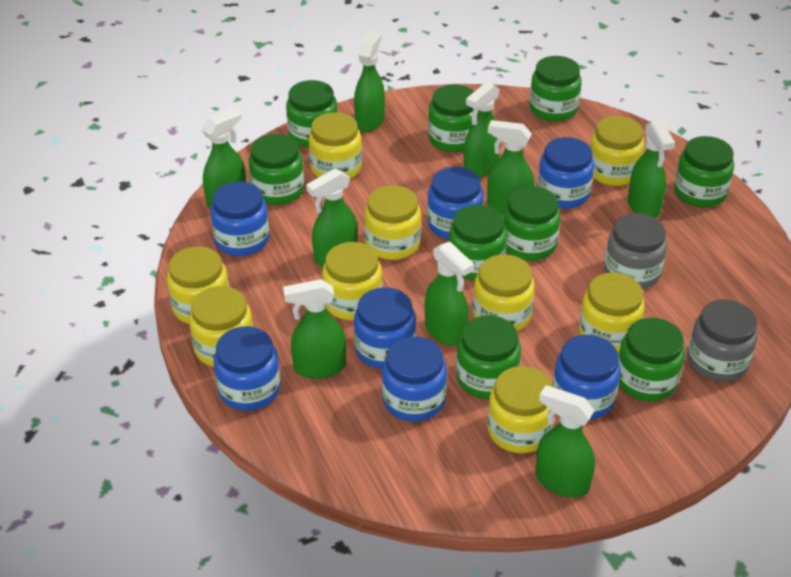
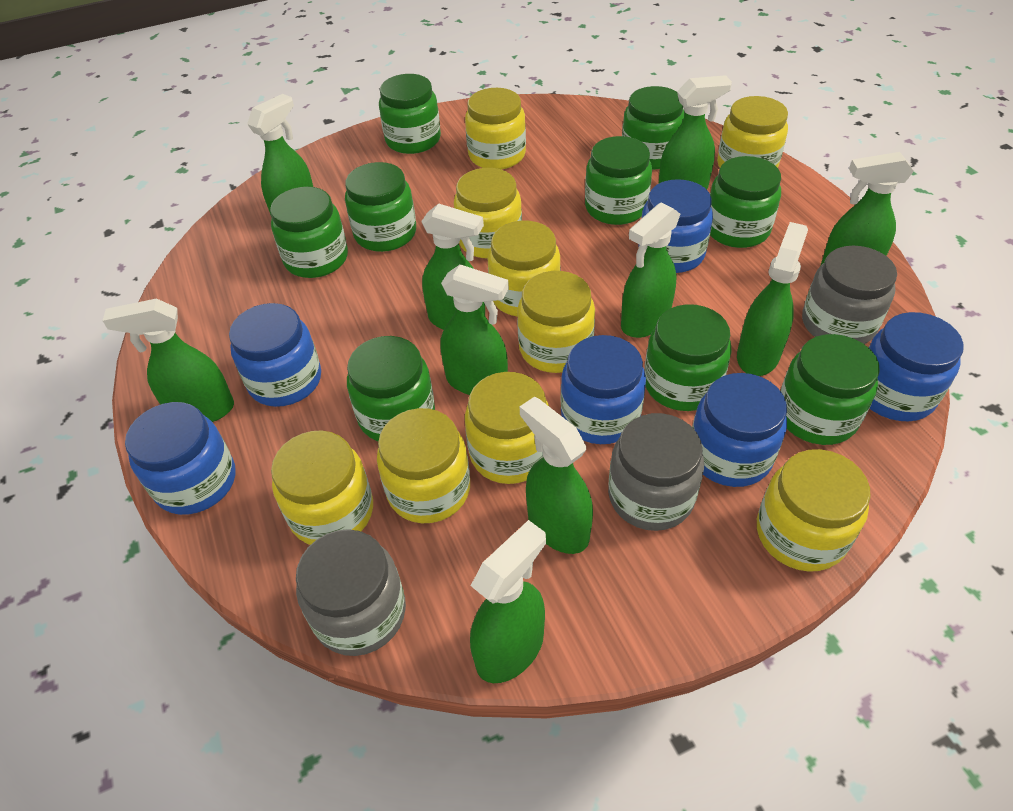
blue jar: 7 -> 6
green spray bottle: 9 -> 10
grey jar: 2 -> 3

